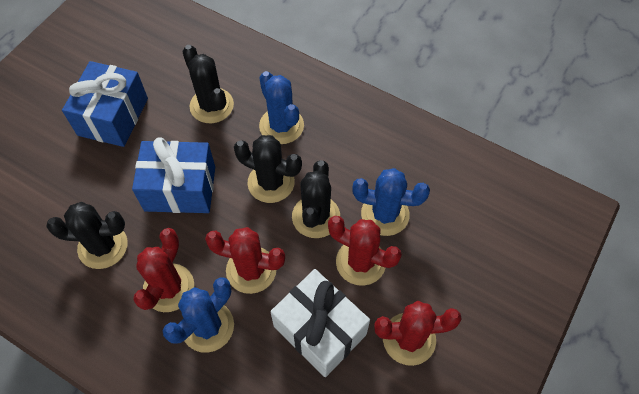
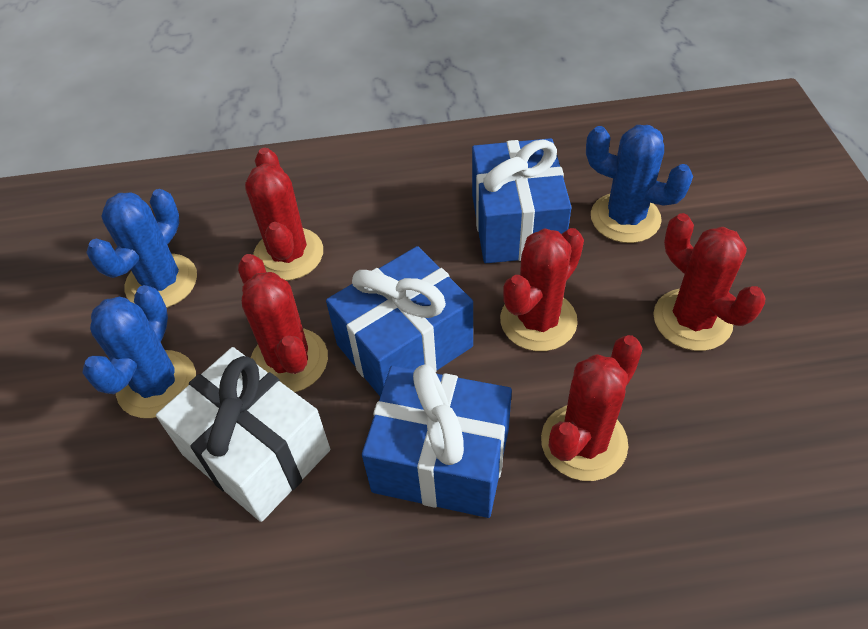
black cactus: 4 -> 0
blue gift: 2 -> 3
red cactus: 4 -> 5

